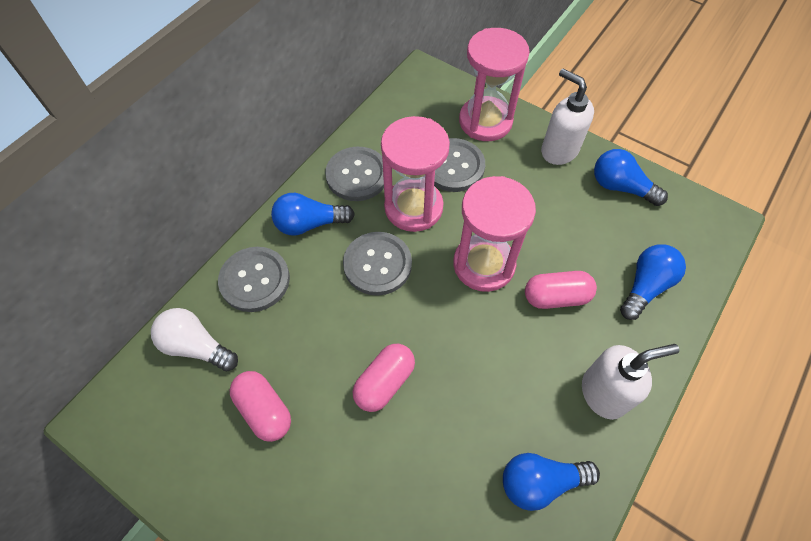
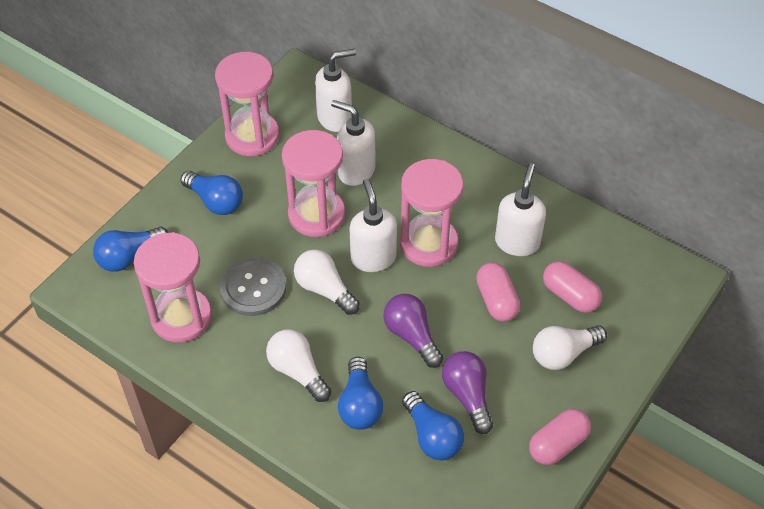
grey button: 4 -> 1
pink hourglass: 3 -> 4
purple light bulb: 0 -> 2
white light bulb: 1 -> 3
white soap dispenser: 2 -> 4

